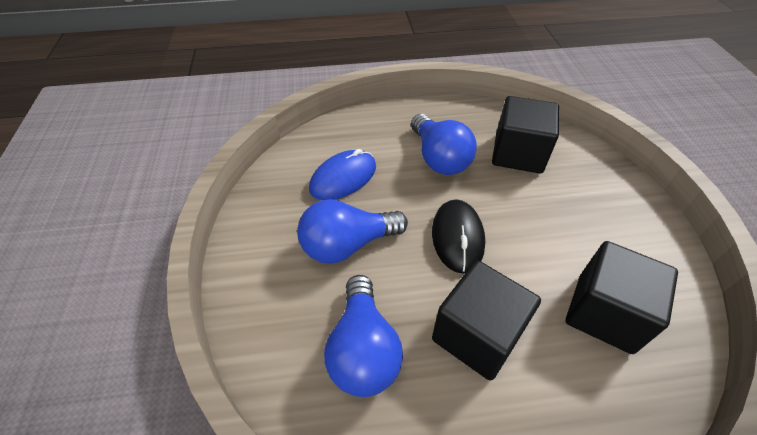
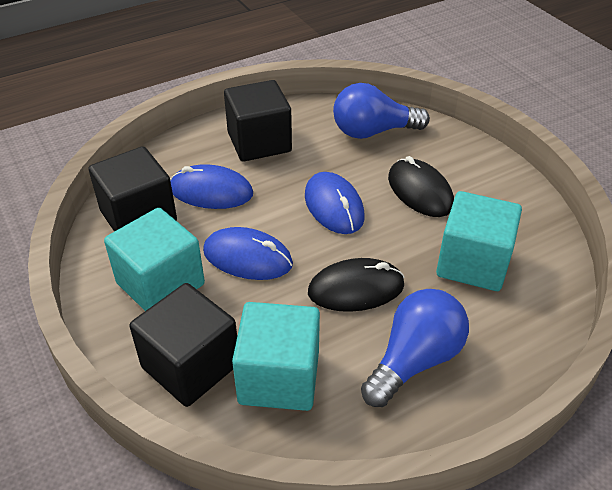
black mouse: 1 -> 2
blue light bulb: 3 -> 2
blue mouse: 1 -> 3
turquoise cube: 0 -> 3

